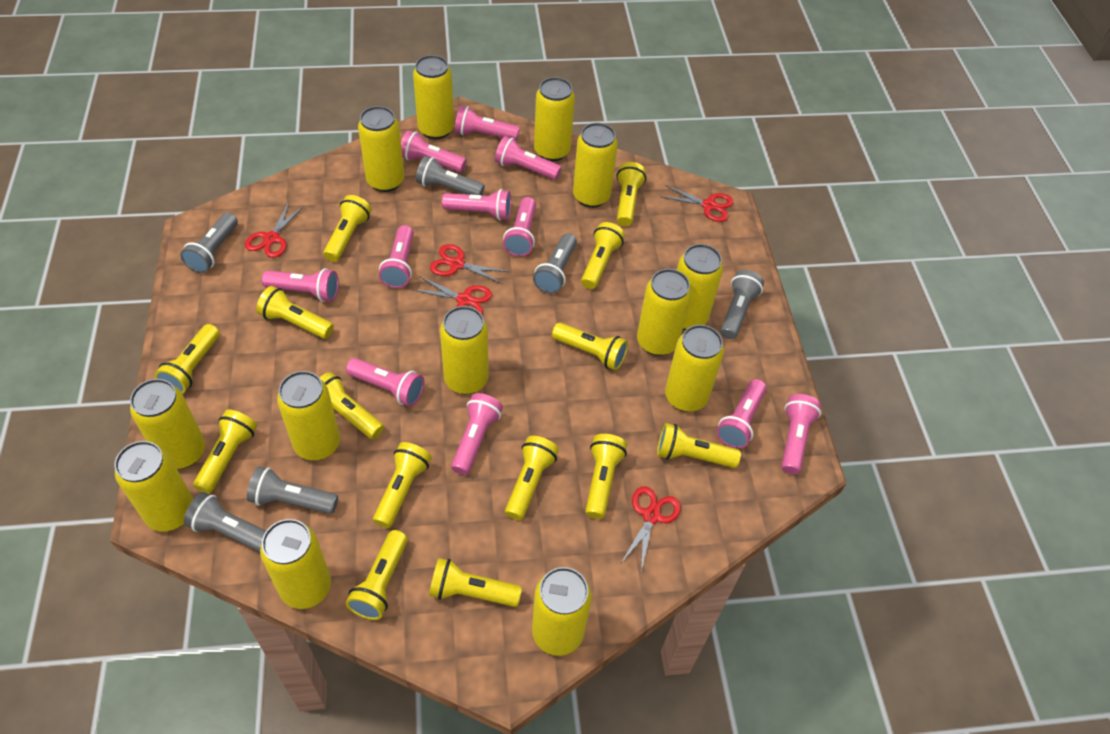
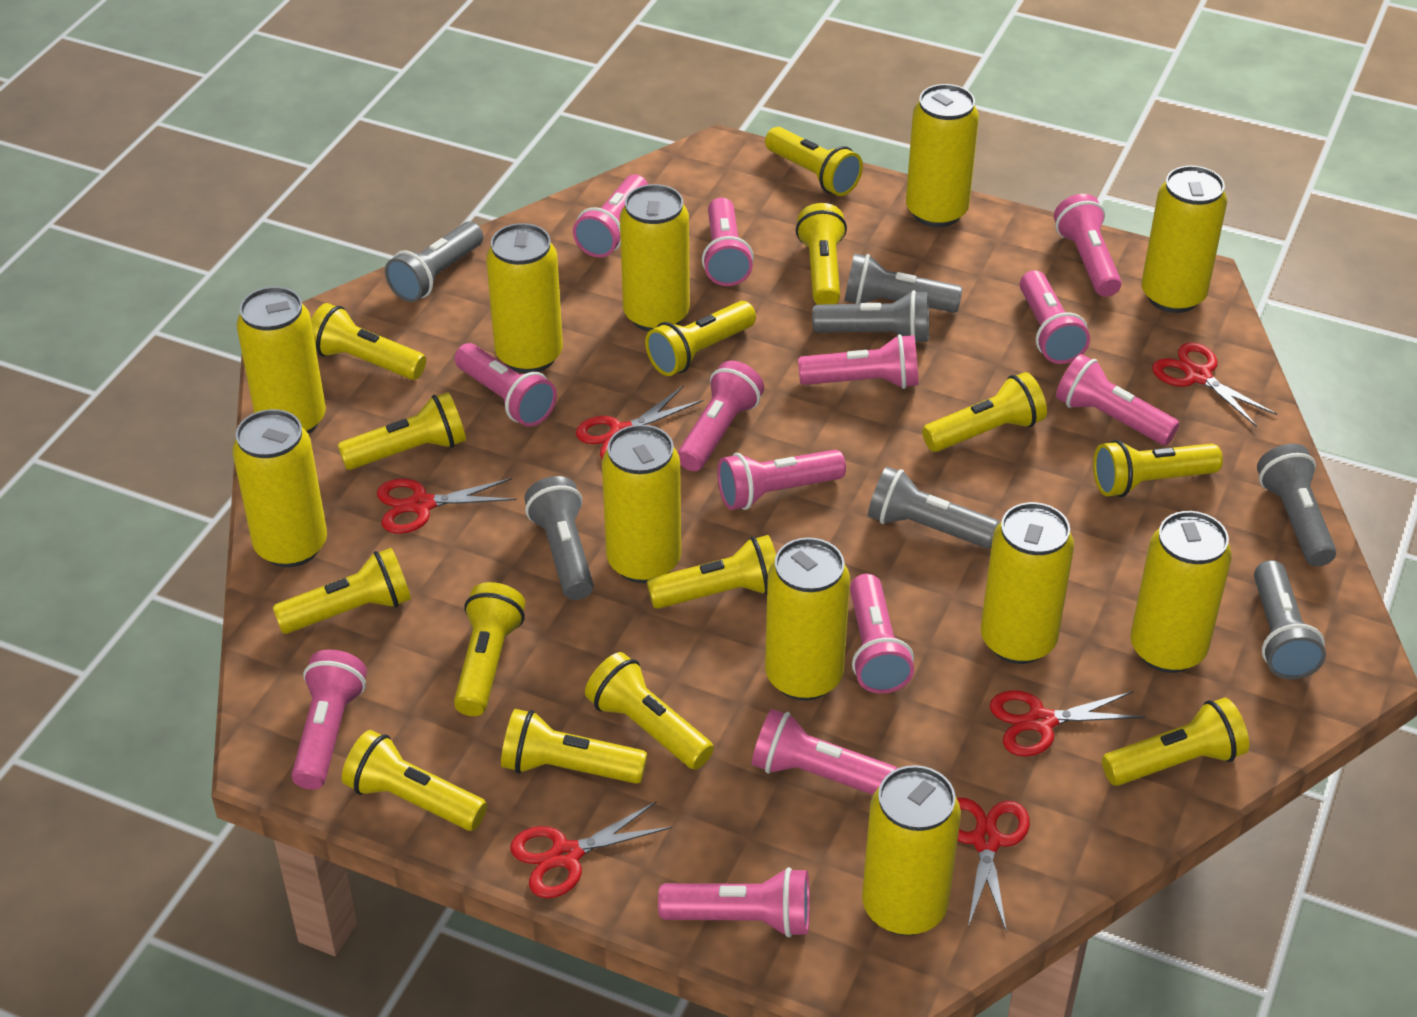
grey flashlight: 6 -> 7
pink flashlight: 11 -> 13
red scissors: 5 -> 6
yellow can: 13 -> 11

